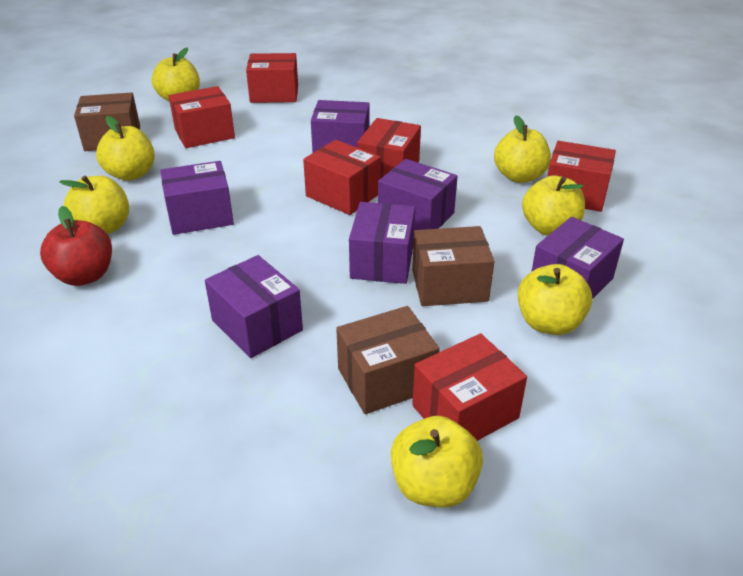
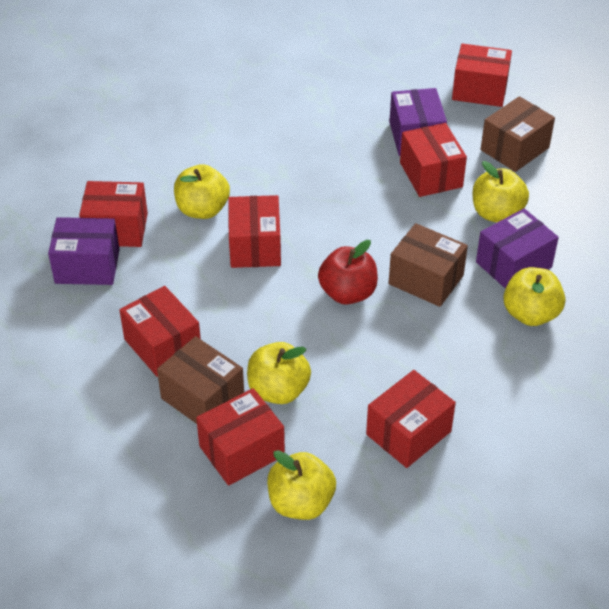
purple box: 6 -> 3
red box: 6 -> 7
yellow apple: 7 -> 5

